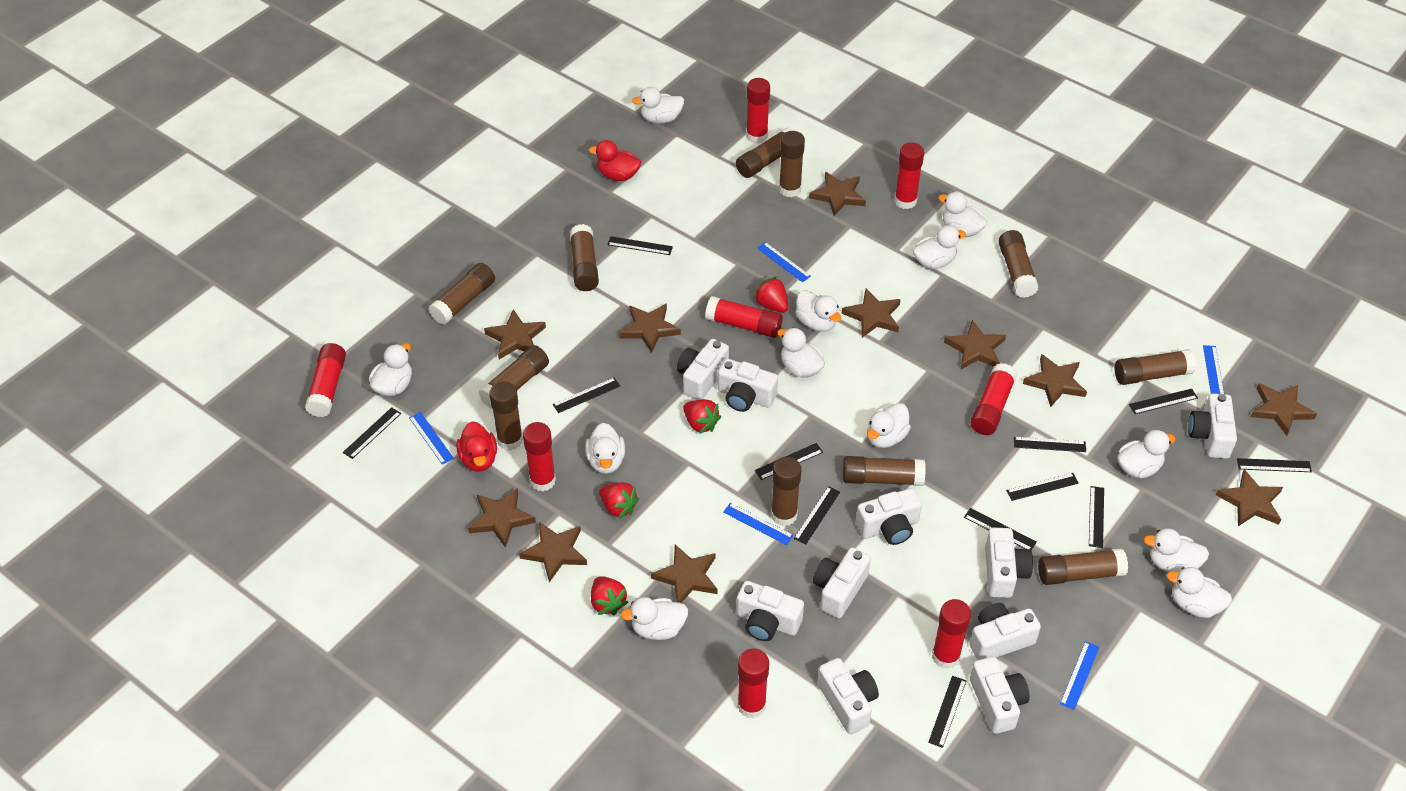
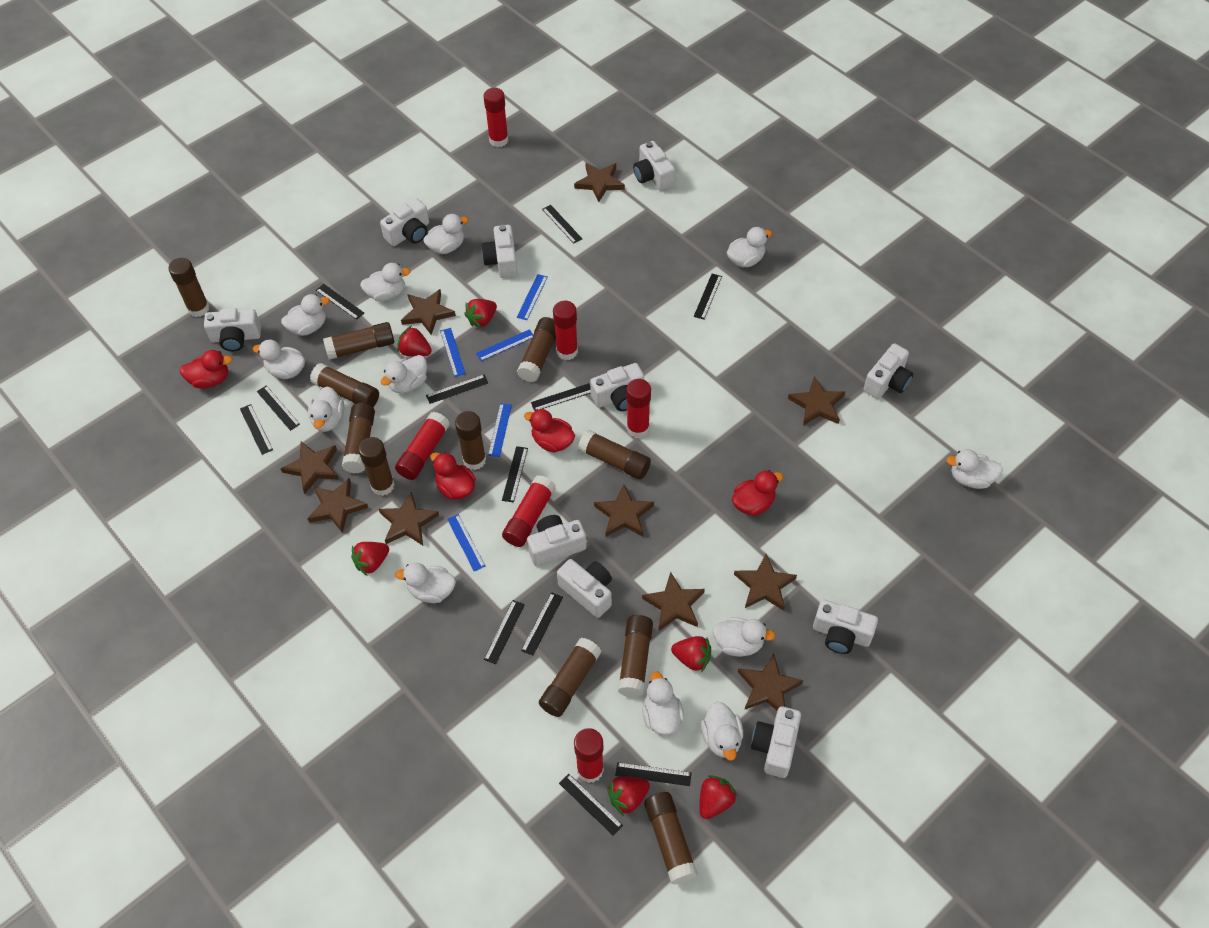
brown star: 11 -> 10
red duck: 2 -> 4
red glue stick: 8 -> 6
red strawberry: 4 -> 6

